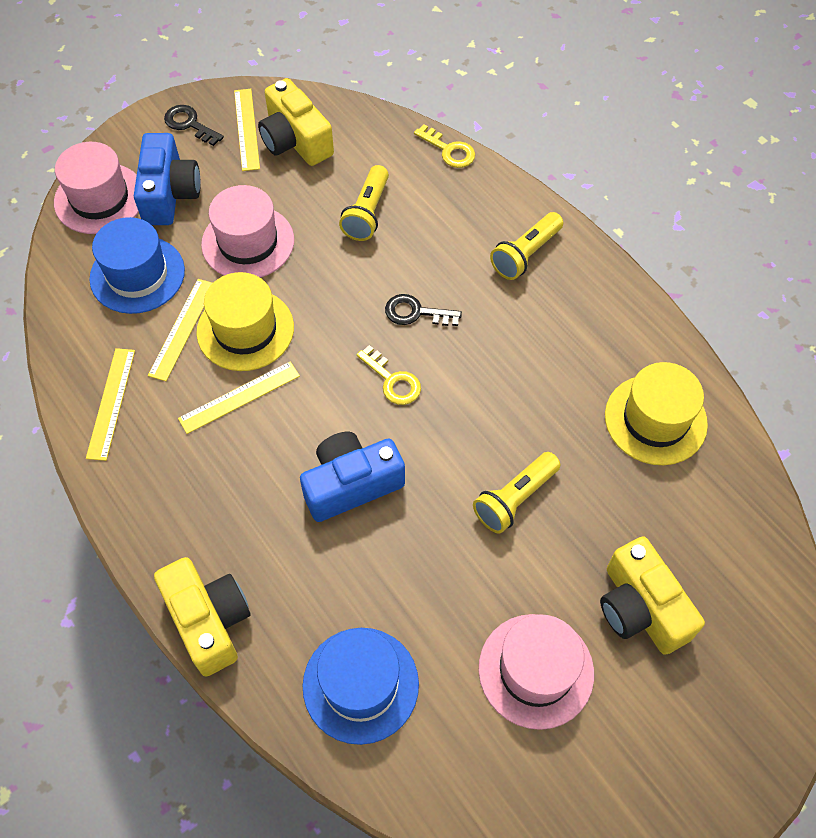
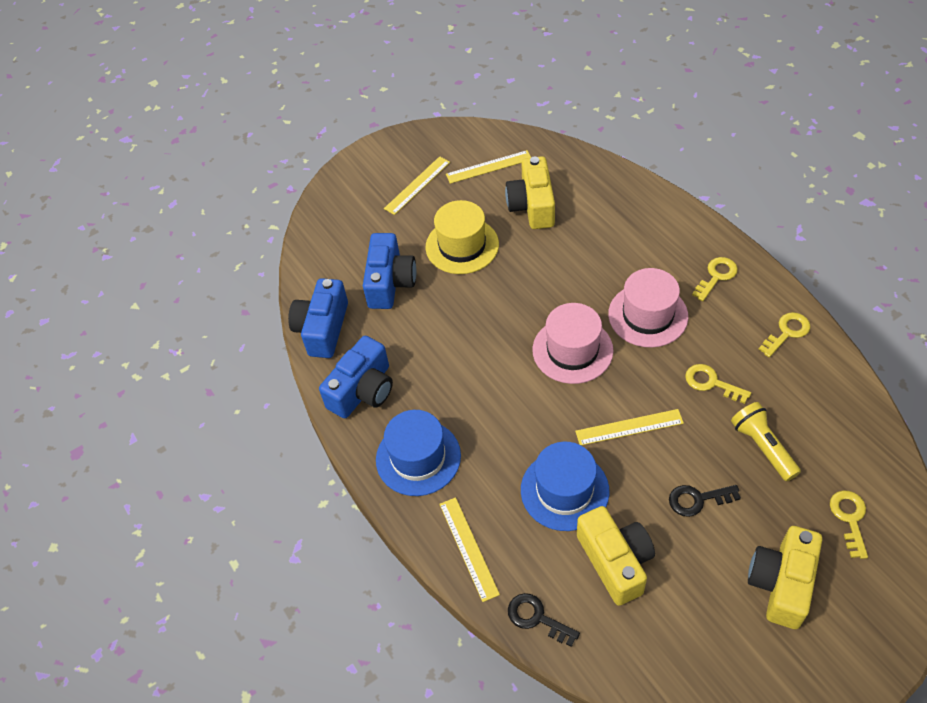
blue camera: 2 -> 3
pink hat: 3 -> 2
yellow flashlight: 3 -> 1
yellow hat: 2 -> 1
yellow key: 2 -> 4

